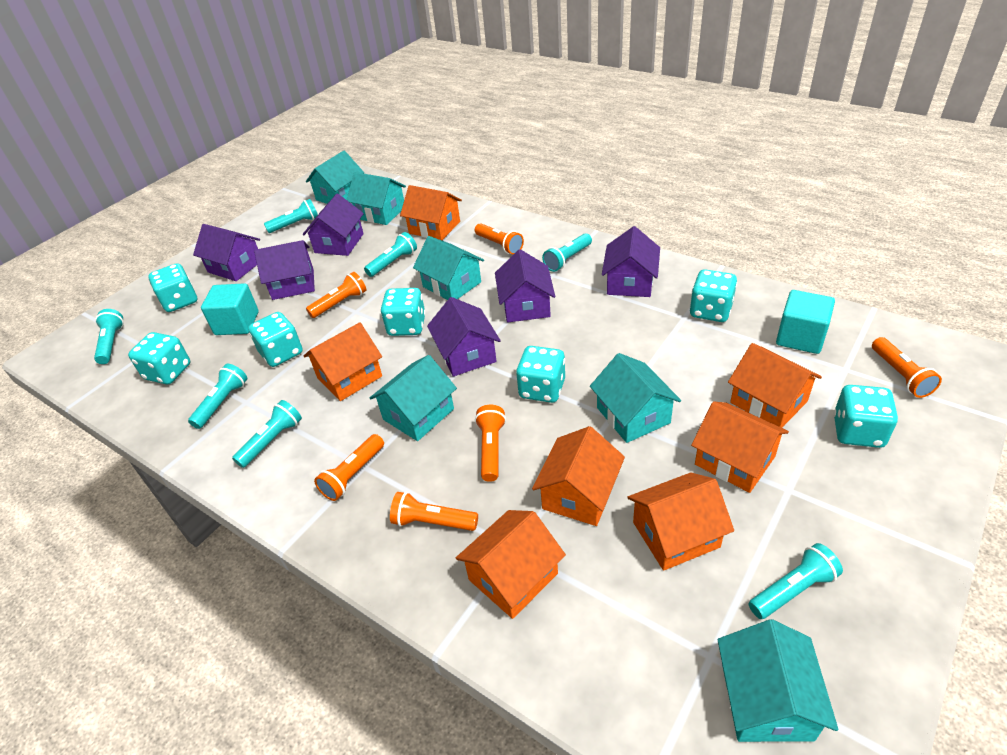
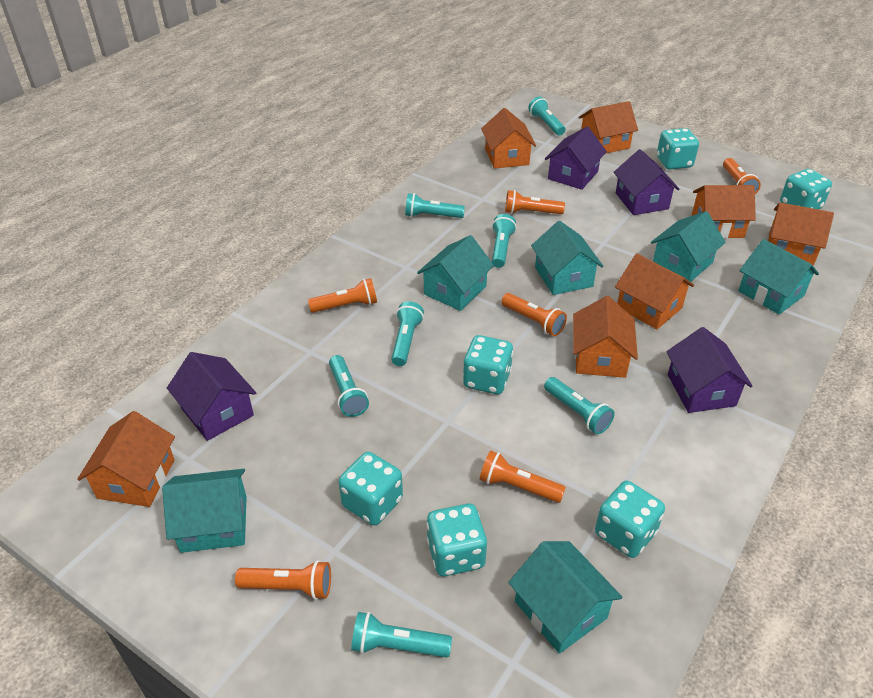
purple house: 6 -> 4
turquoise cube: 2 -> 0
turquoise dice: 7 -> 6

